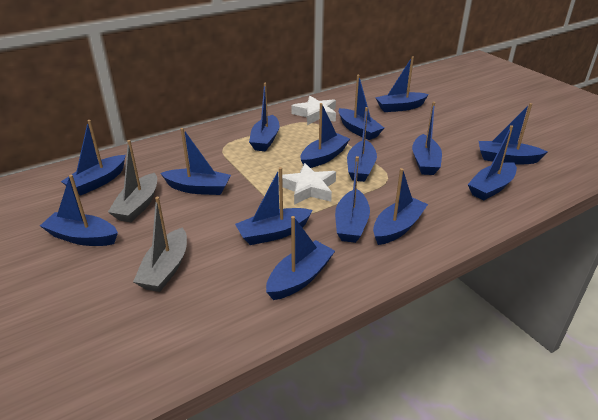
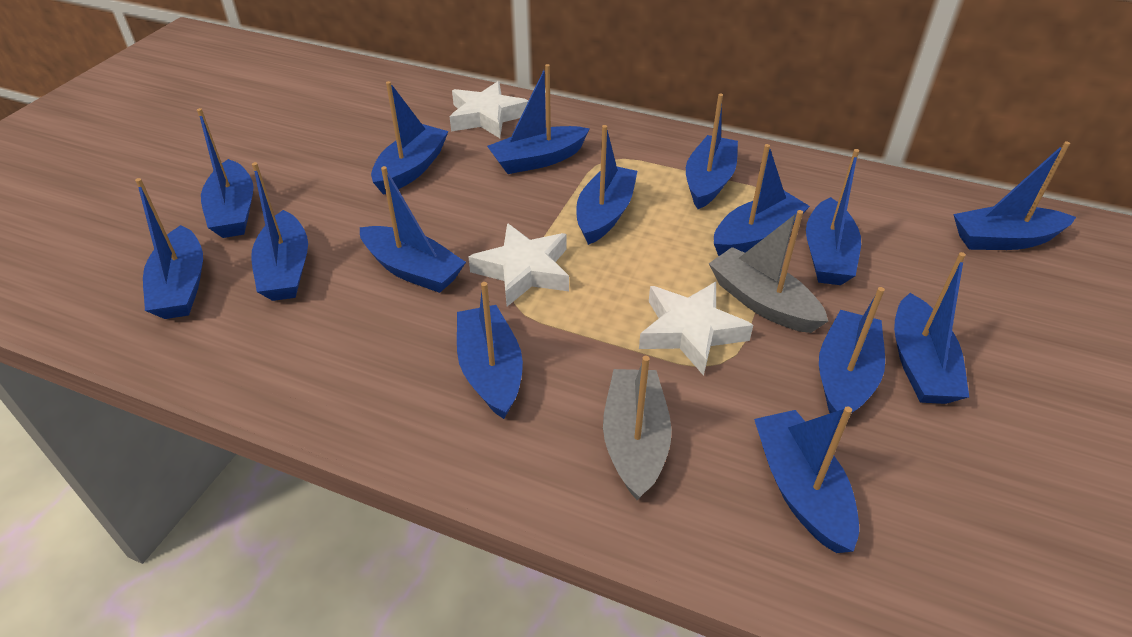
white star: 2 -> 3

